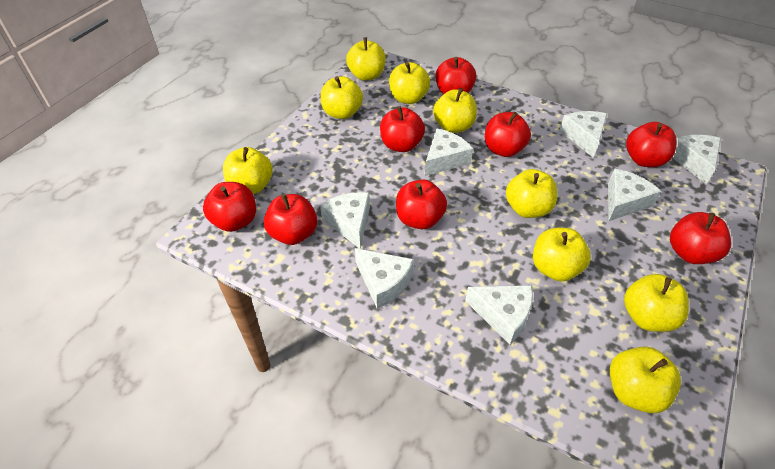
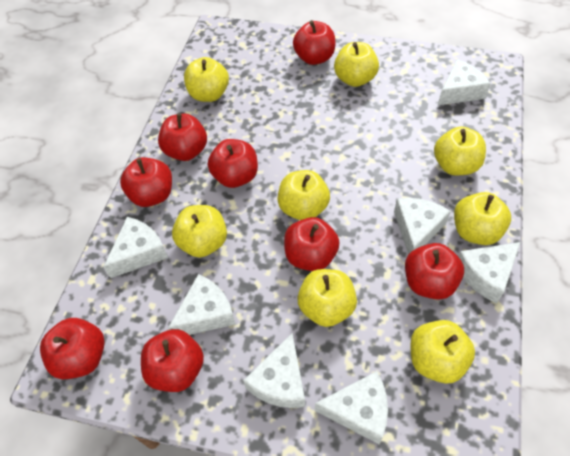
yellow apple: 9 -> 8

